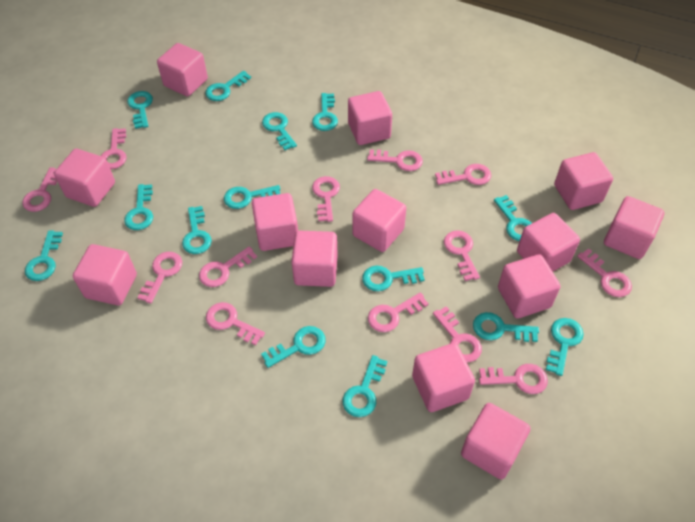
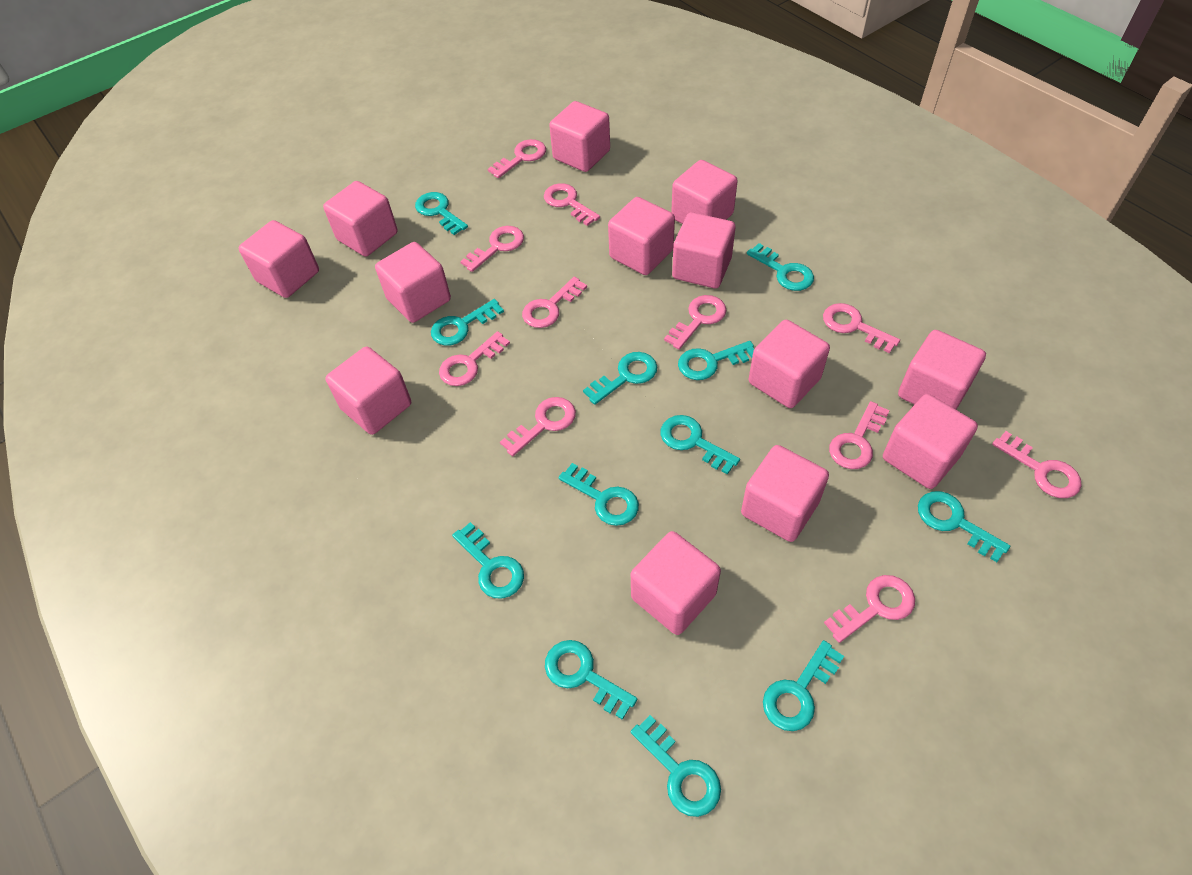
pink key: 13 -> 11
turquoise key: 14 -> 12

